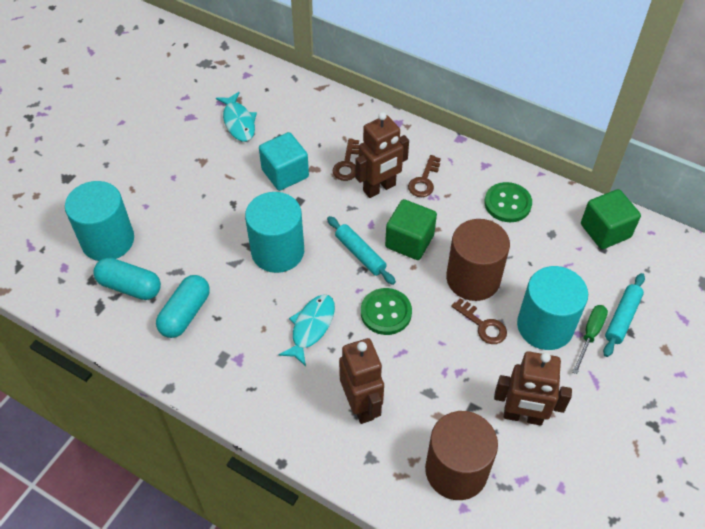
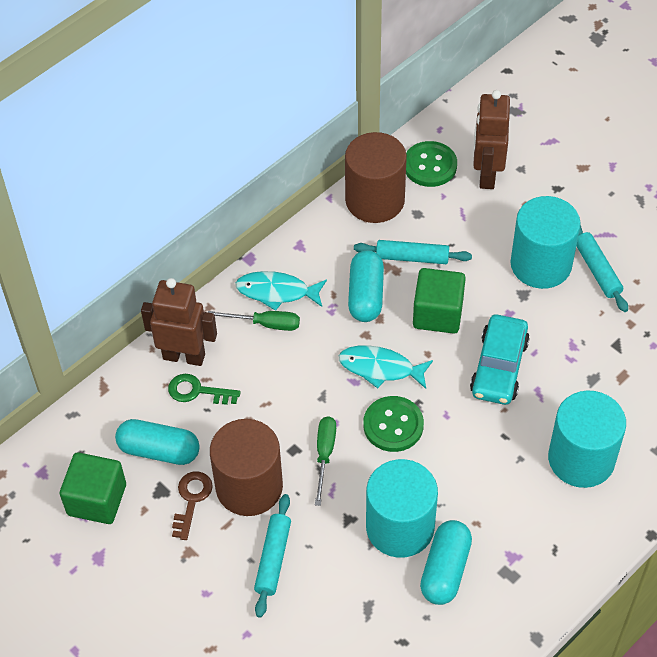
brown key: 3 -> 1
brown robot: 3 -> 2
green key: 0 -> 1
green screwdriver: 1 -> 2
turquoise capsule: 2 -> 3
turquoise car: 0 -> 1
turquoise cube: 1 -> 0
turquoise rolling pin: 2 -> 3

